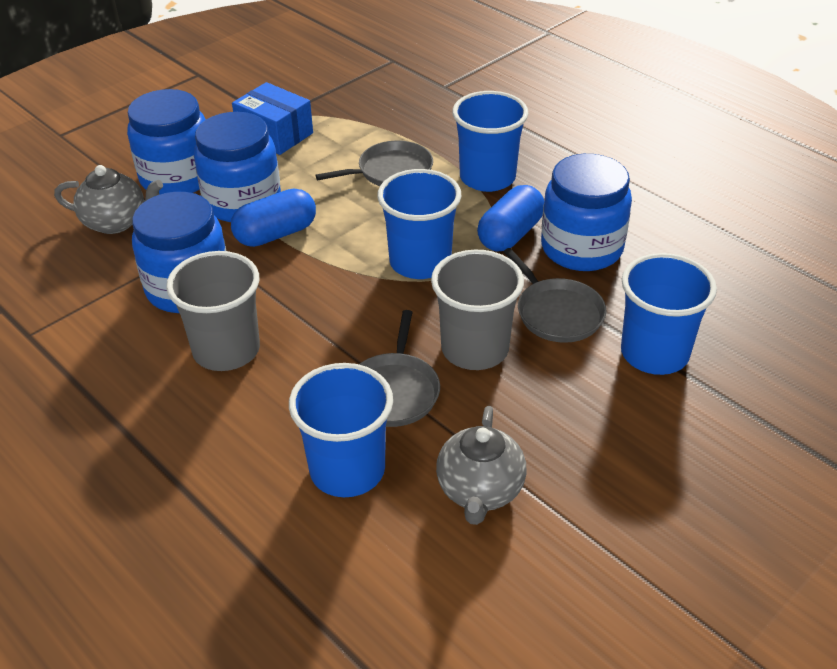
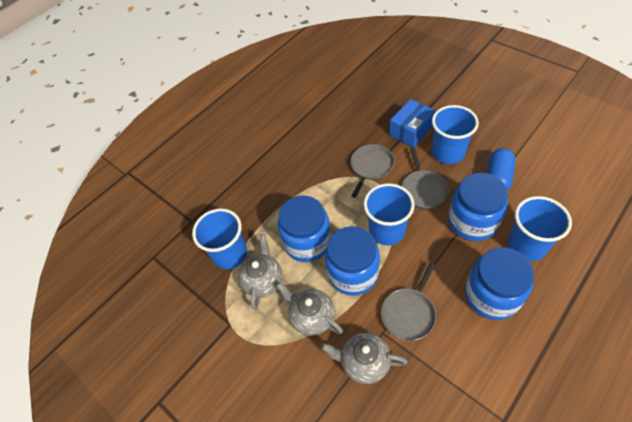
blue capsule: 2 -> 1
grey cup: 2 -> 0
grey teapot: 2 -> 3

